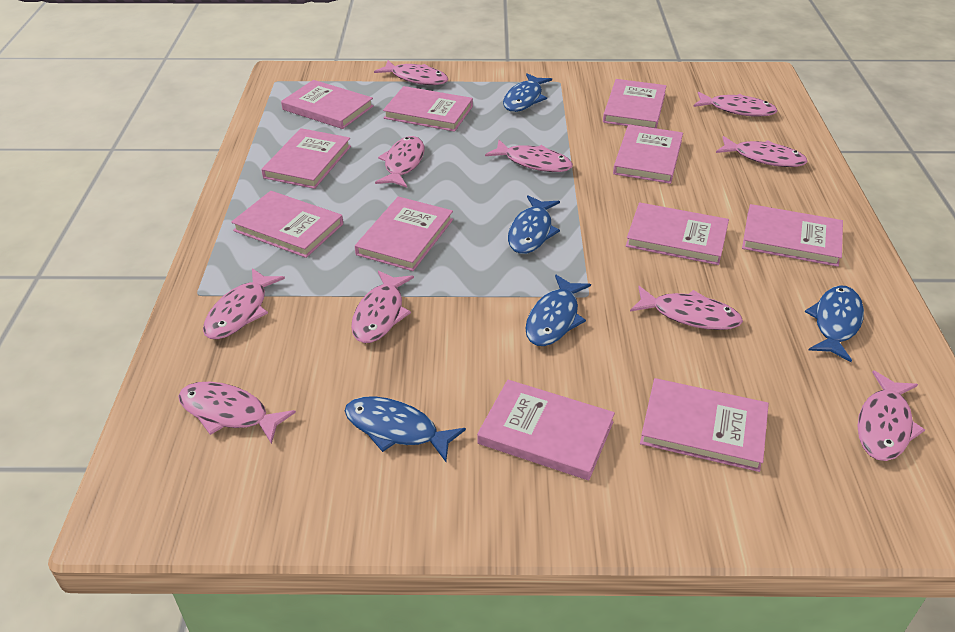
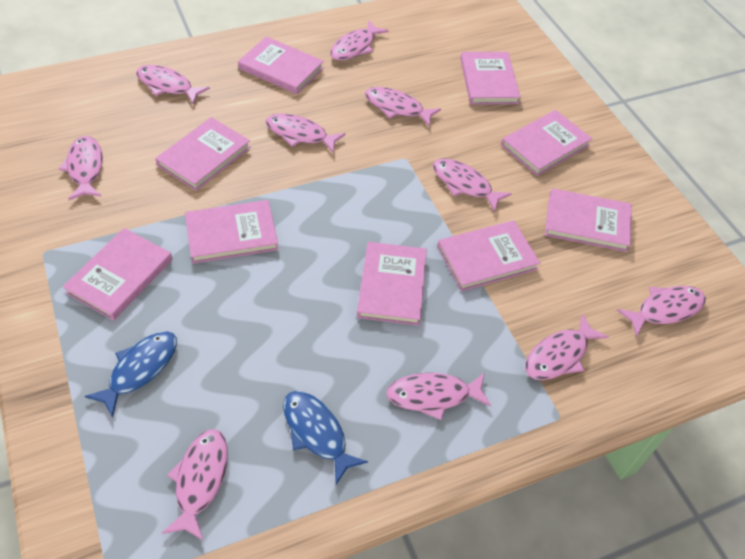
blue fish: 5 -> 2
pink book: 11 -> 9

